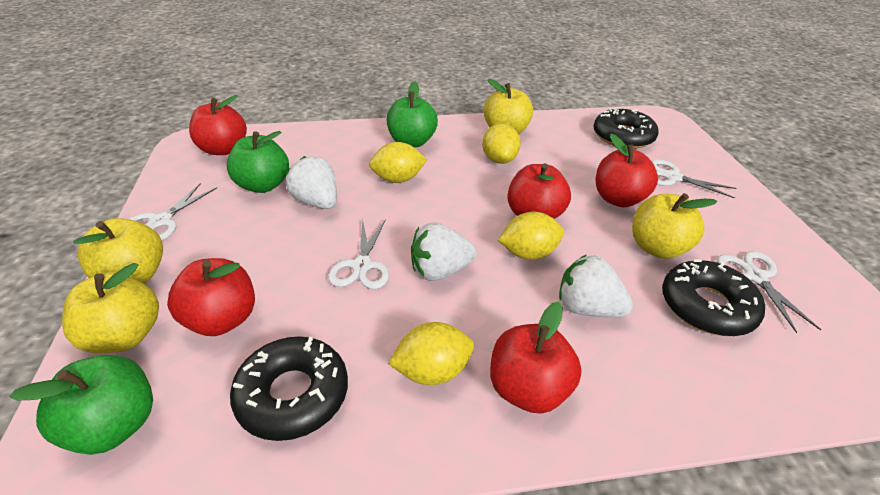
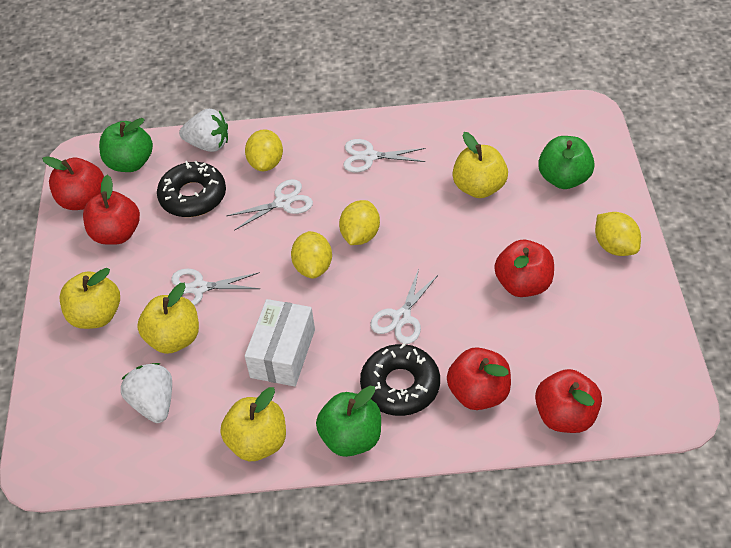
black donut: 3 -> 2
white box: 0 -> 1
white strawberry: 3 -> 2

